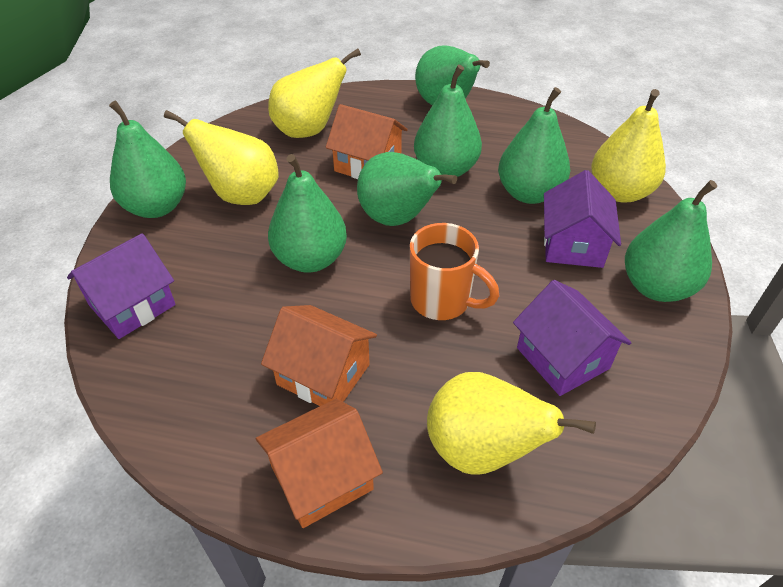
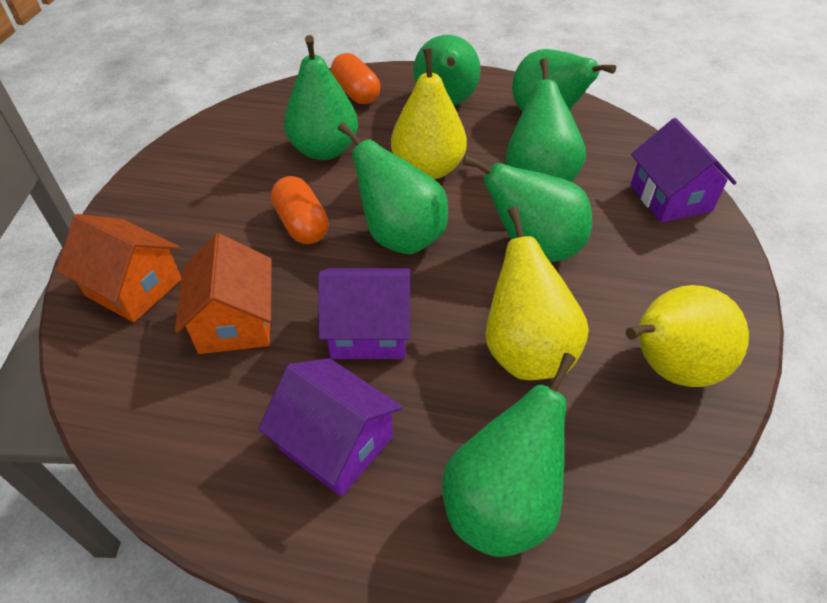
orange capsule: 0 -> 2
orange house: 3 -> 2
orange mug: 1 -> 0
yellow pear: 4 -> 3

